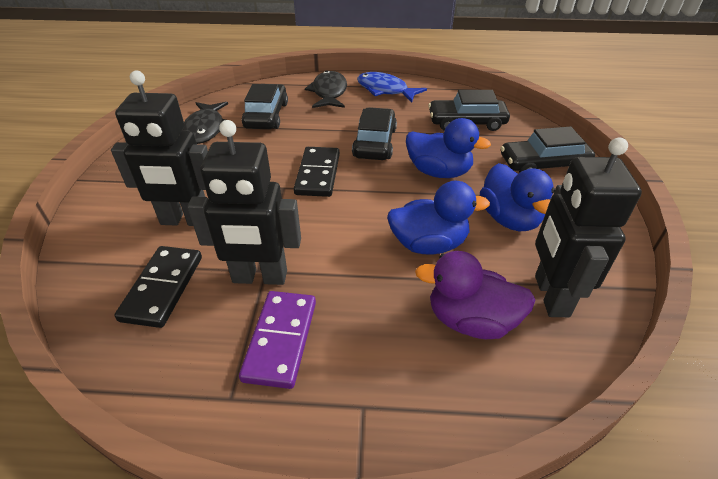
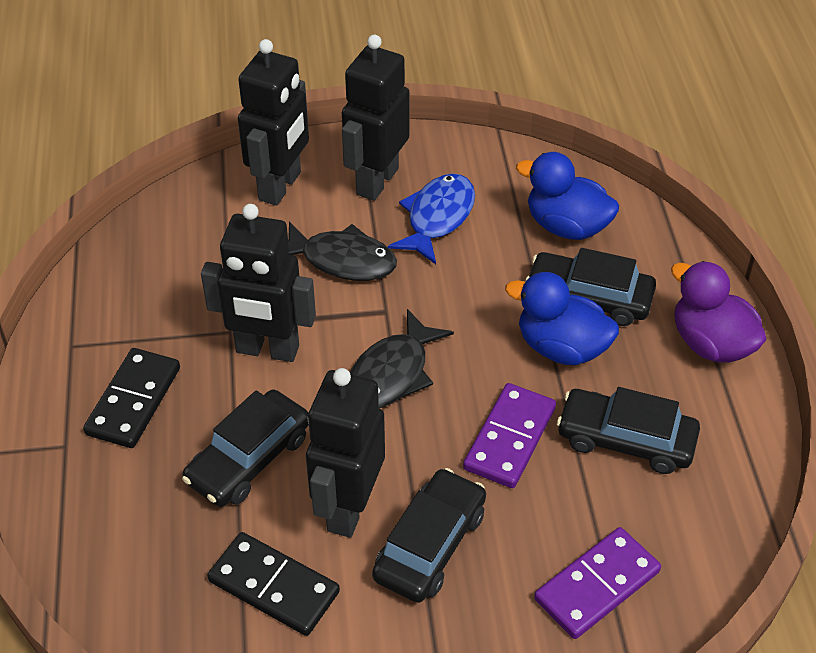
black robot: 3 -> 4
blue duck: 3 -> 2
purple domino: 1 -> 2

